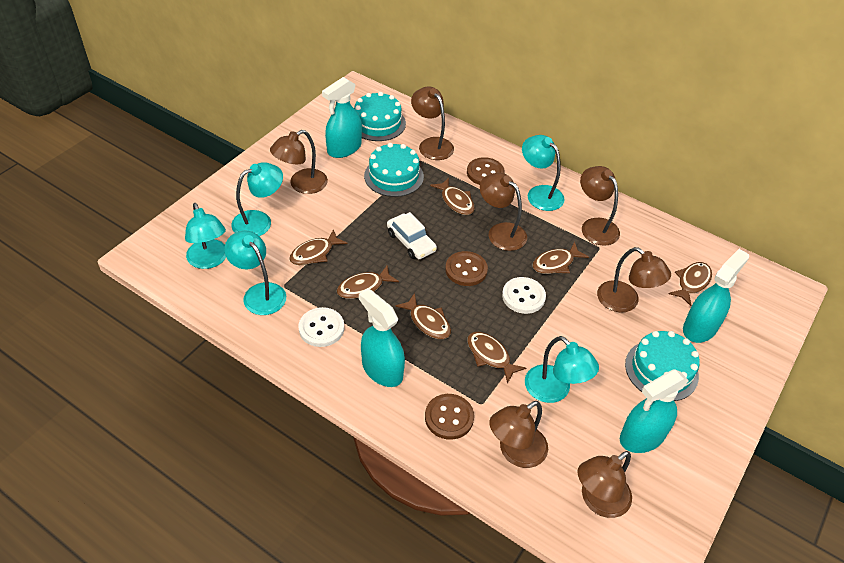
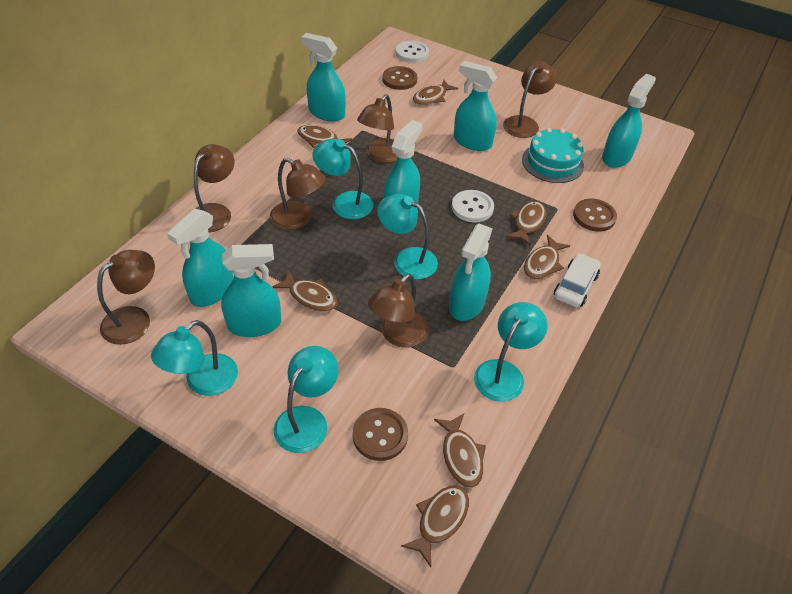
brown lamp: 7 -> 6
turquoise cake: 3 -> 1
turquoise spray bottle: 4 -> 7

